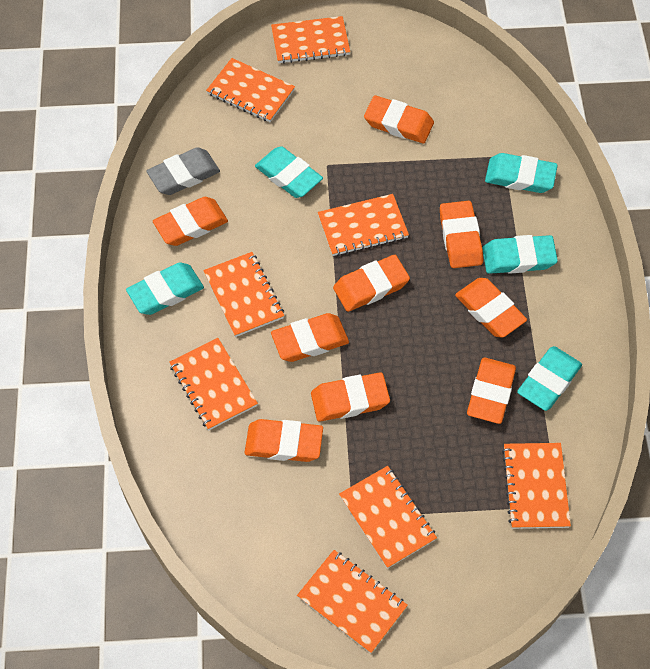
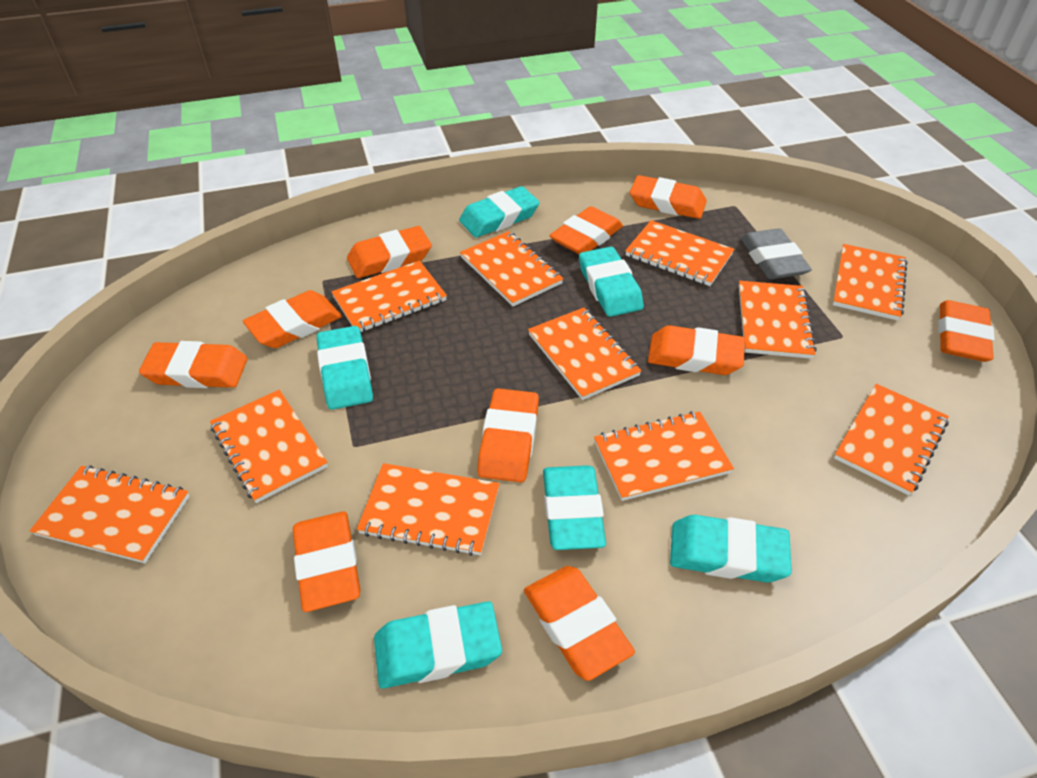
orange eraser: 9 -> 10
orange notebook: 8 -> 11
turquoise eraser: 5 -> 6

